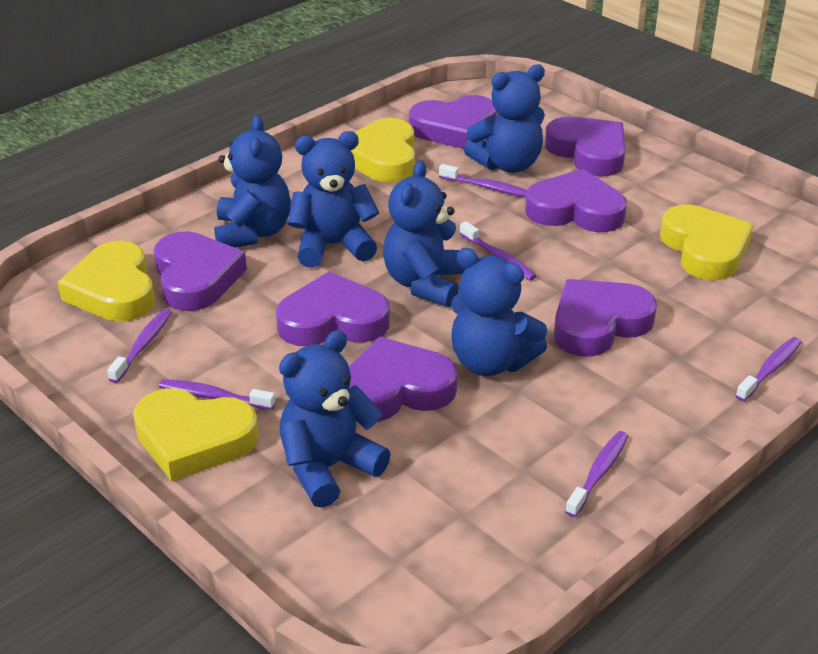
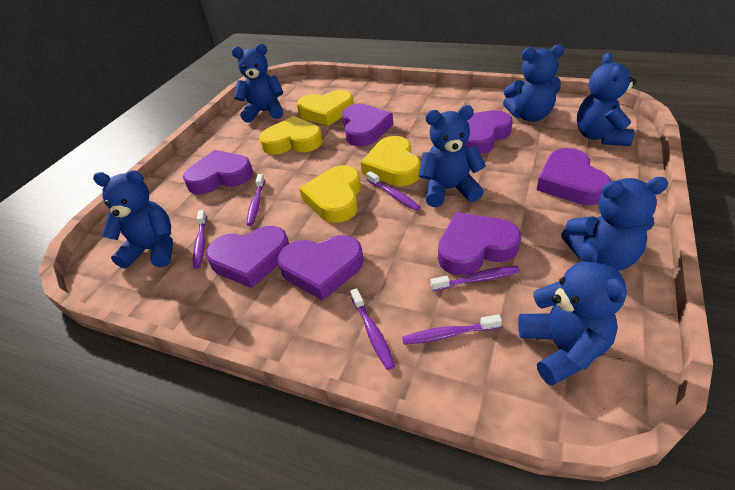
blue teddy bear: 6 -> 7

